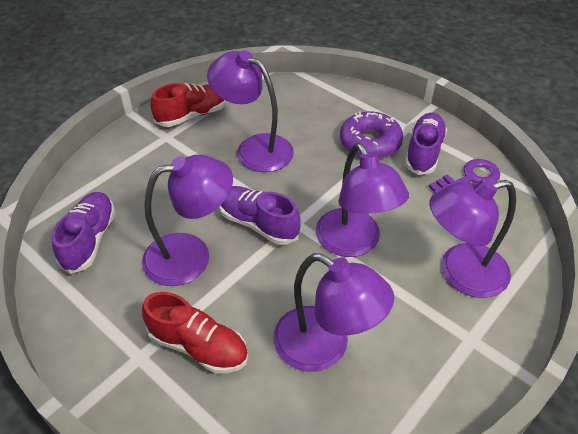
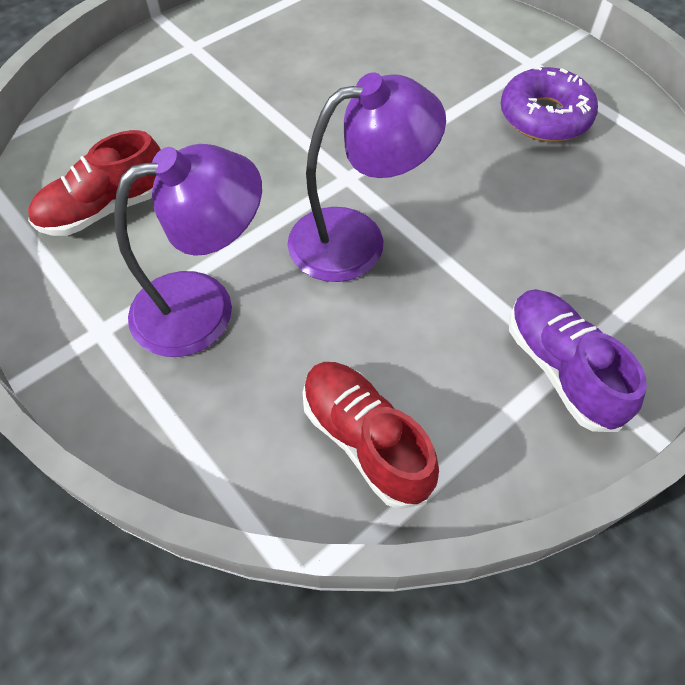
purple key: 1 -> 0
purple lamp: 5 -> 2
purple shoe: 3 -> 1

